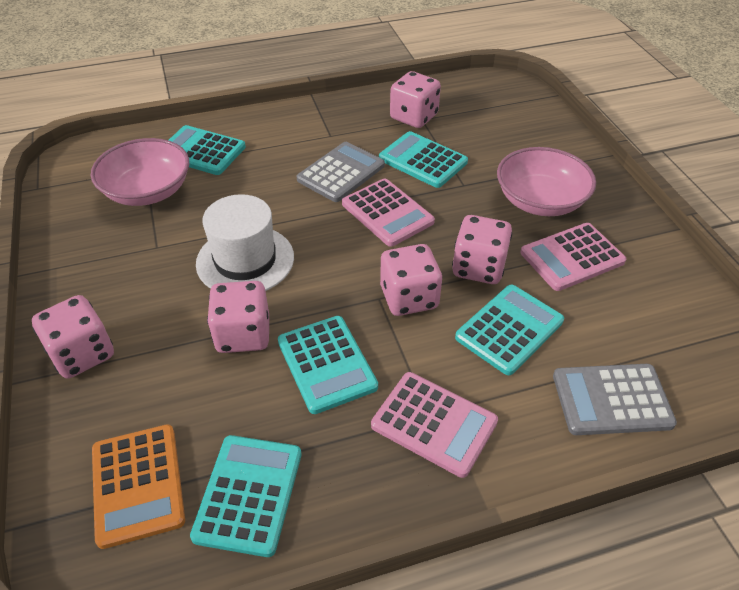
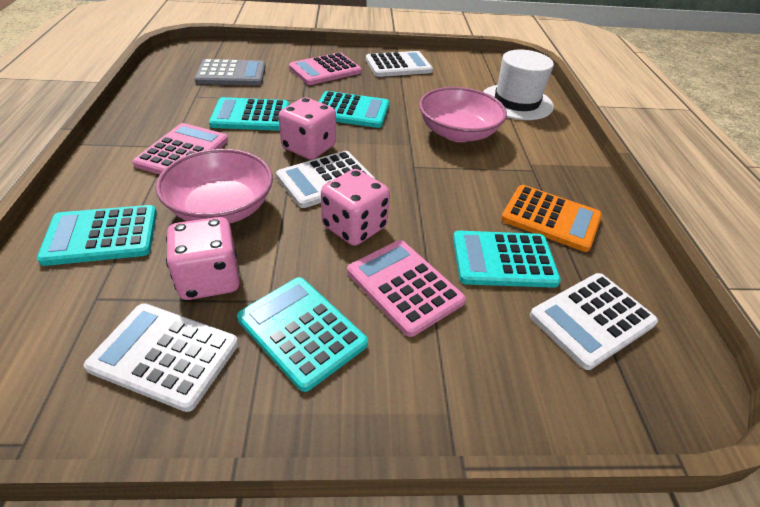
grey calculator: 2 -> 1
pink dice: 5 -> 3
white calculator: 0 -> 4

